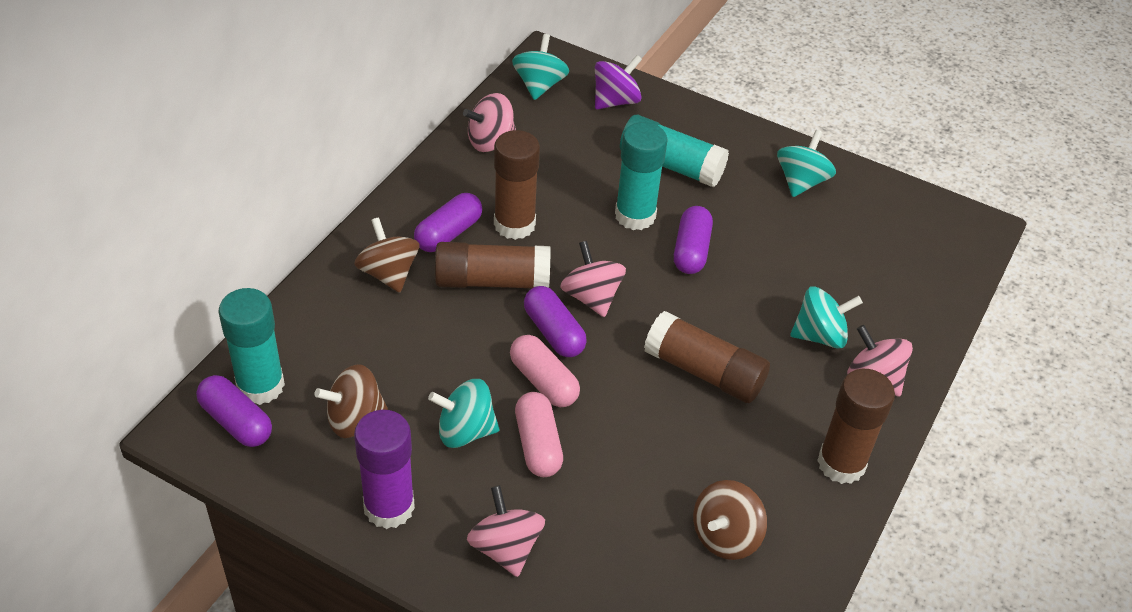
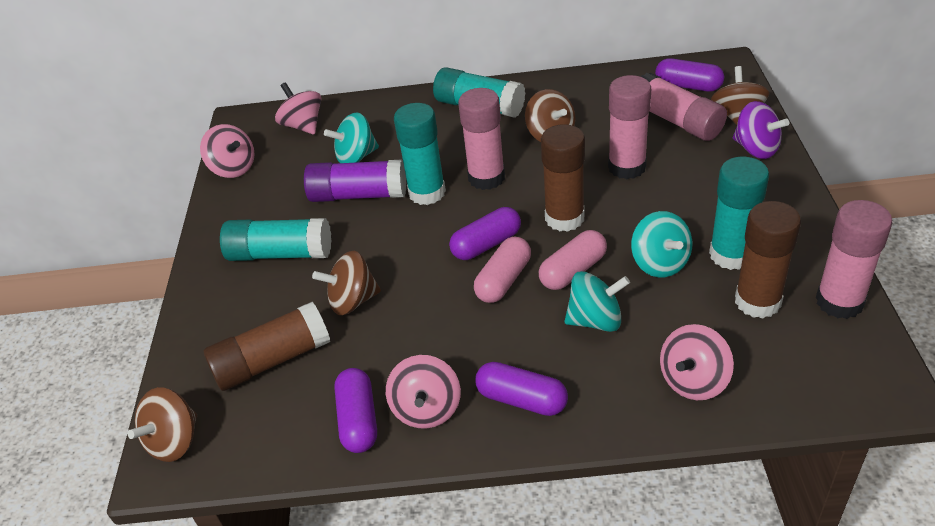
brown glue stick: 4 -> 3
brown spinning top: 3 -> 4
pink glue stick: 0 -> 4
turquoise glue stick: 3 -> 4
turquoise spinning top: 4 -> 3

